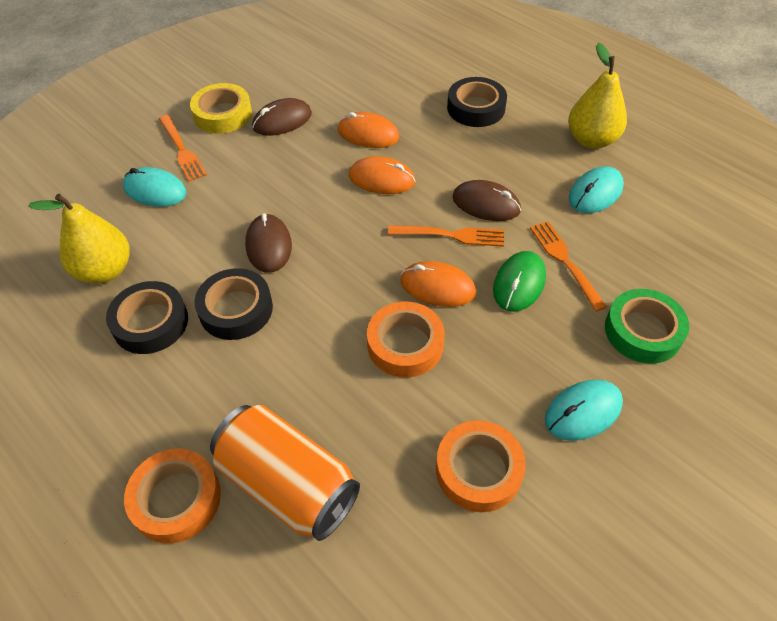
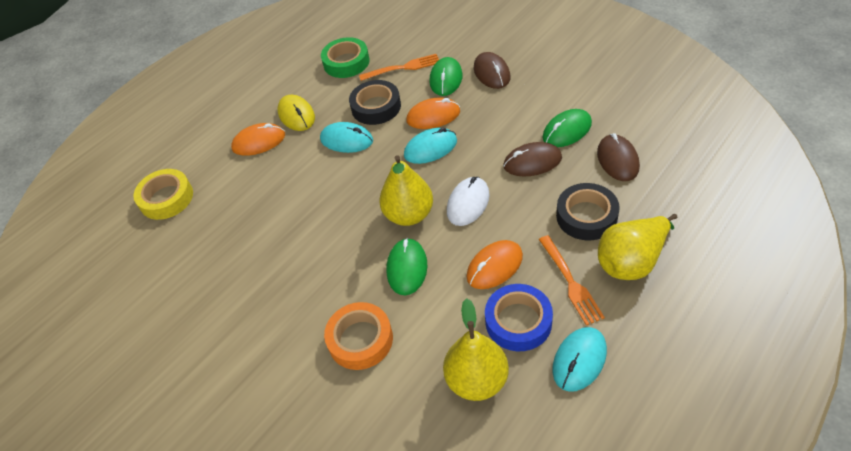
black tape: 3 -> 2
blue tape: 0 -> 1
green mouse: 1 -> 3
orange can: 1 -> 0
orange fork: 3 -> 2
orange tape: 3 -> 1
white mouse: 0 -> 1
yellow mouse: 0 -> 1
yellow pear: 2 -> 3

